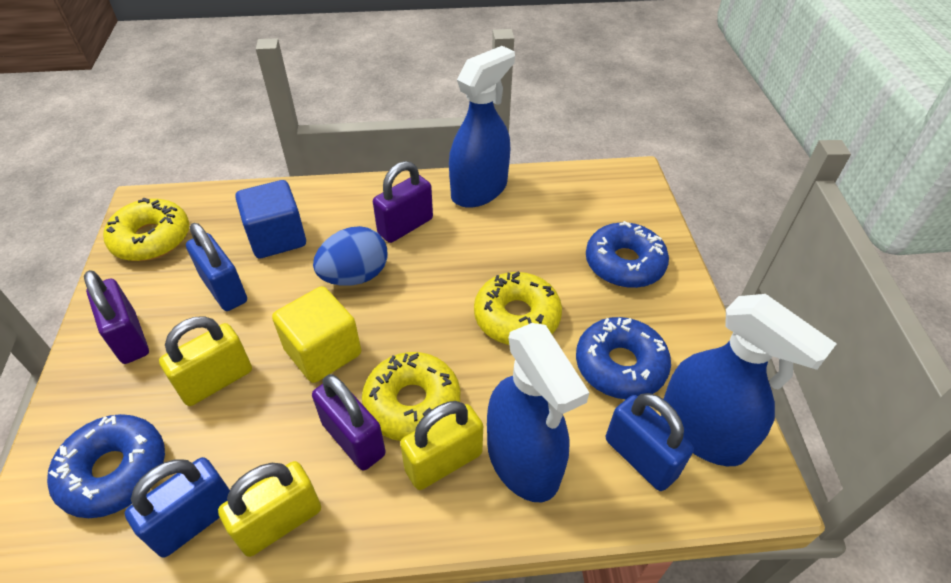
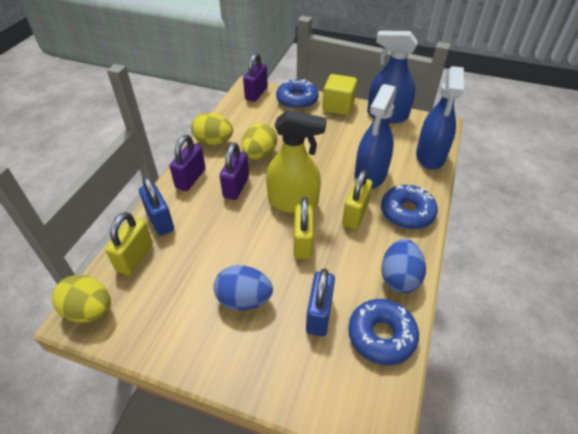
blue cube: 1 -> 0
blue egg: 1 -> 2
blue padlock: 3 -> 2
yellow donut: 3 -> 0
yellow egg: 0 -> 3
yellow spray bottle: 0 -> 1

